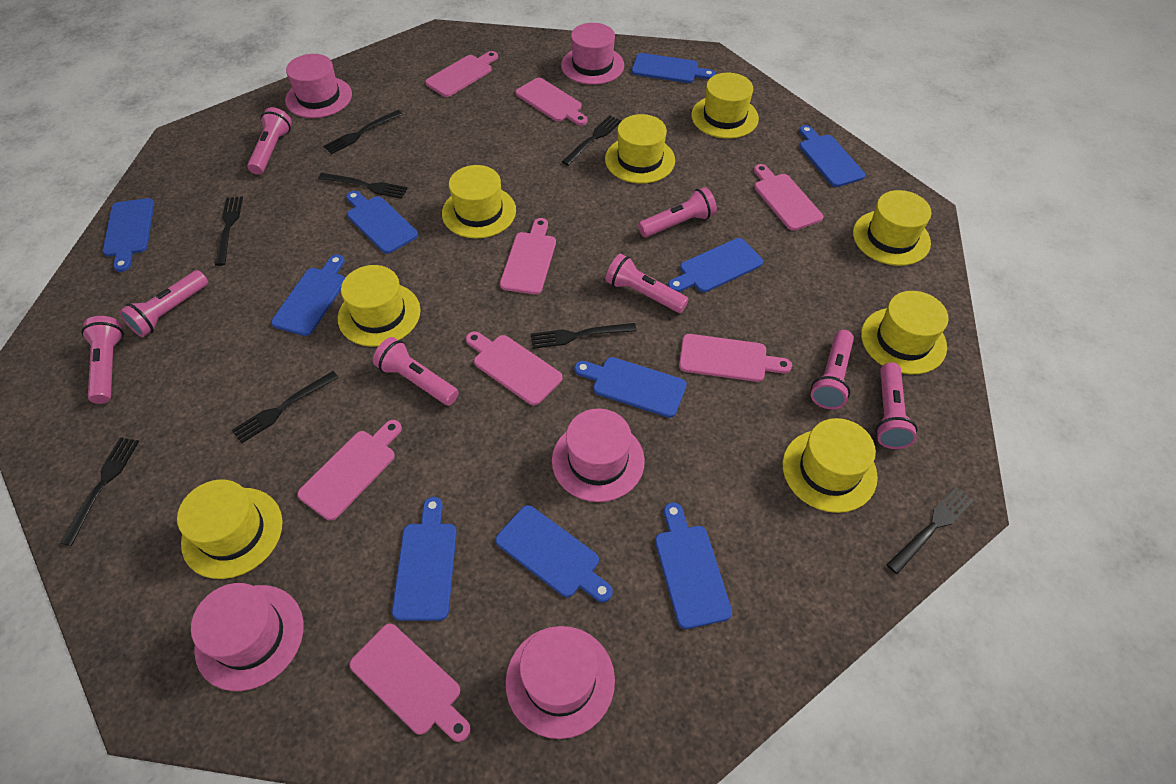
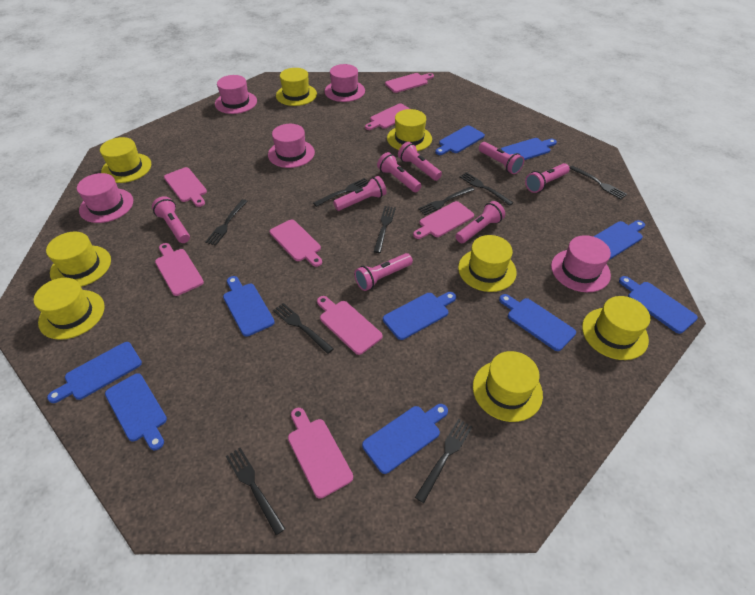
black fork: 8 -> 9

